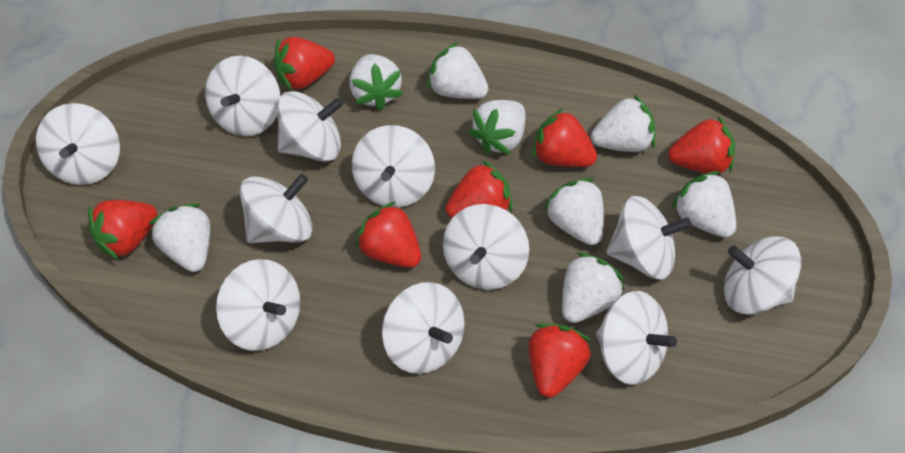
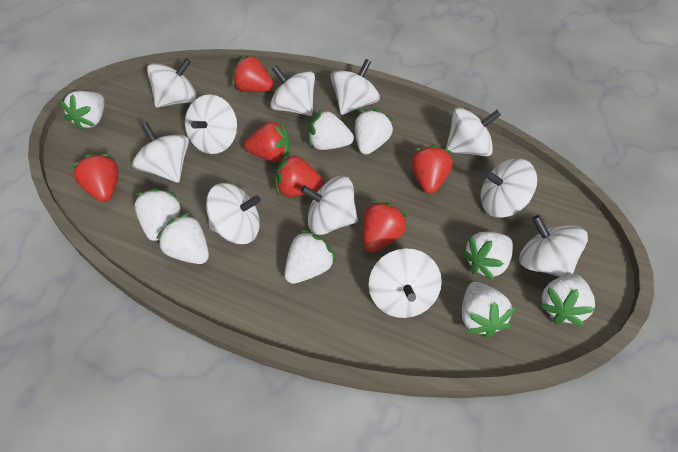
red strawberry: 7 -> 6
white strawberry: 8 -> 9

